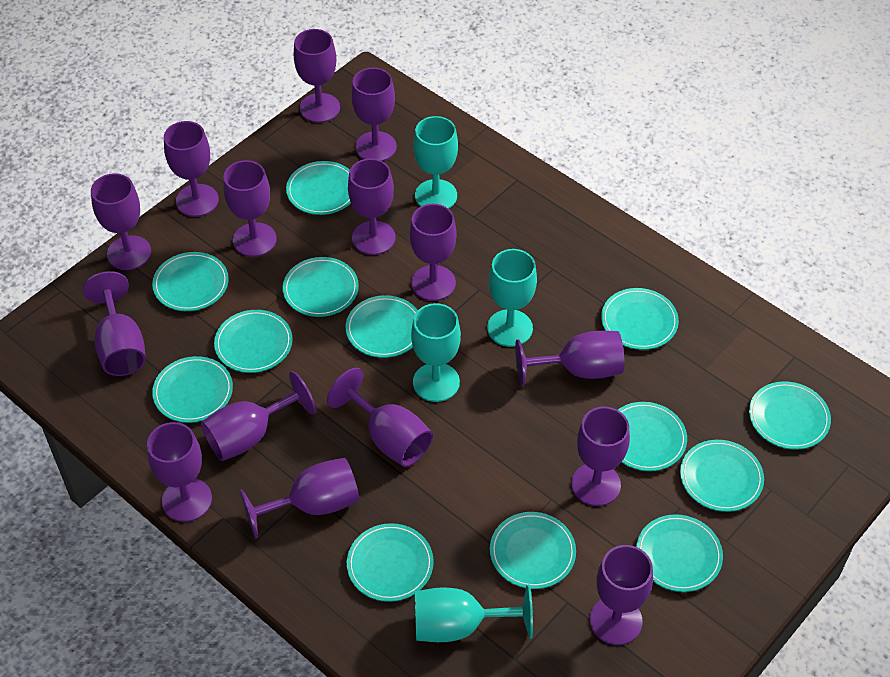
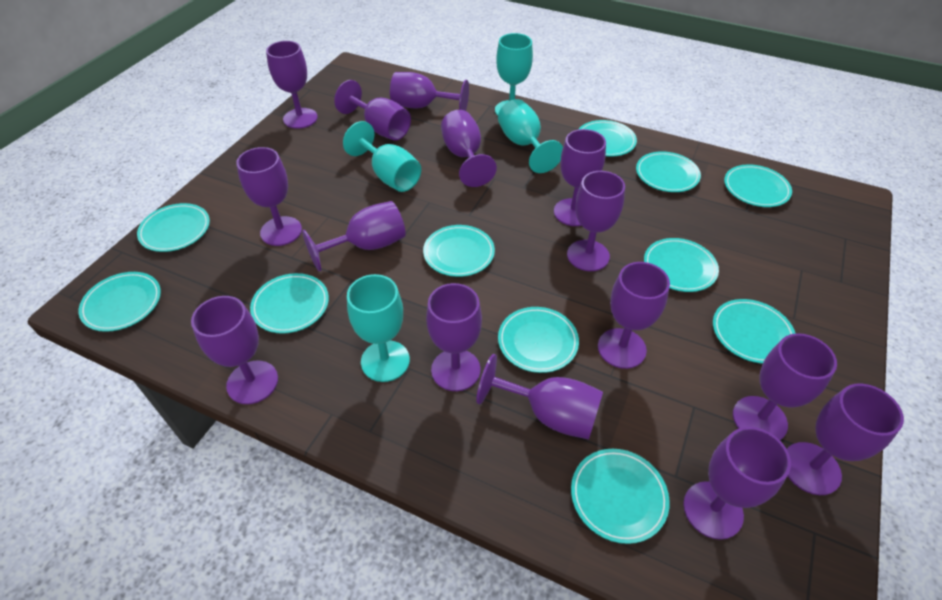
turquoise plate: 13 -> 11

